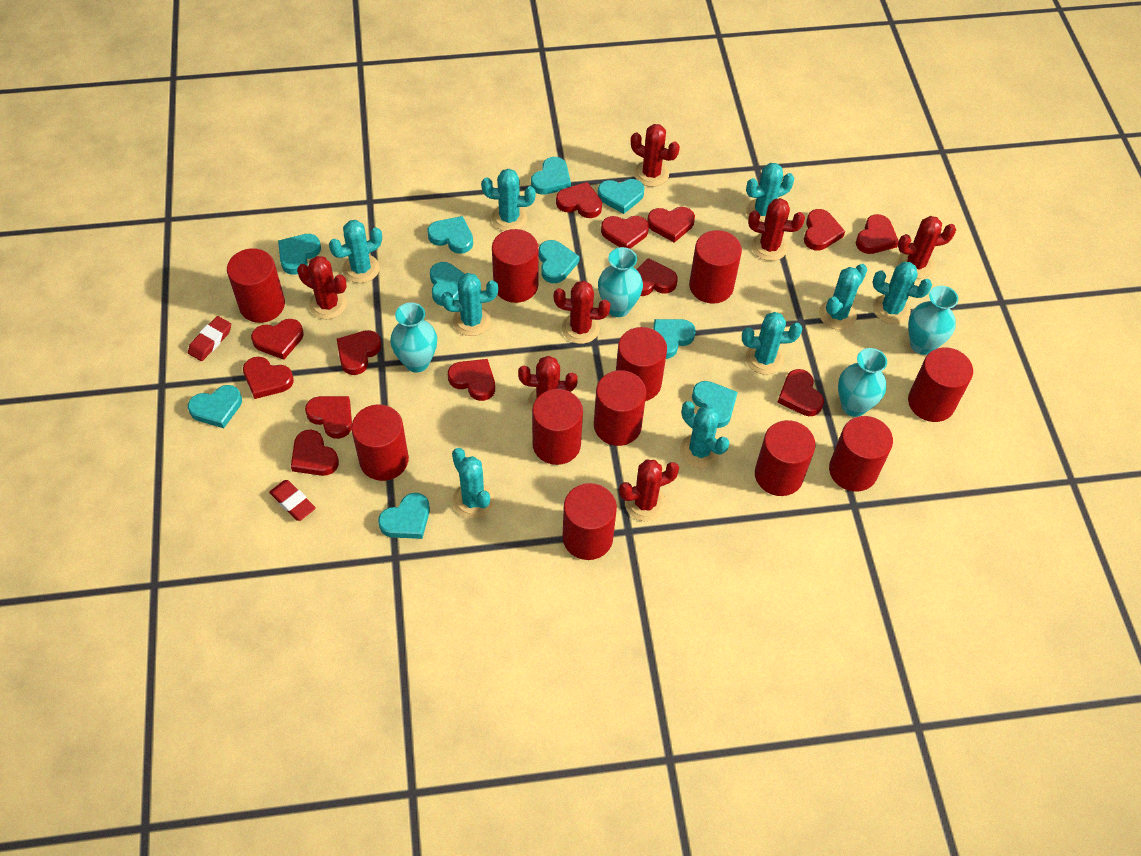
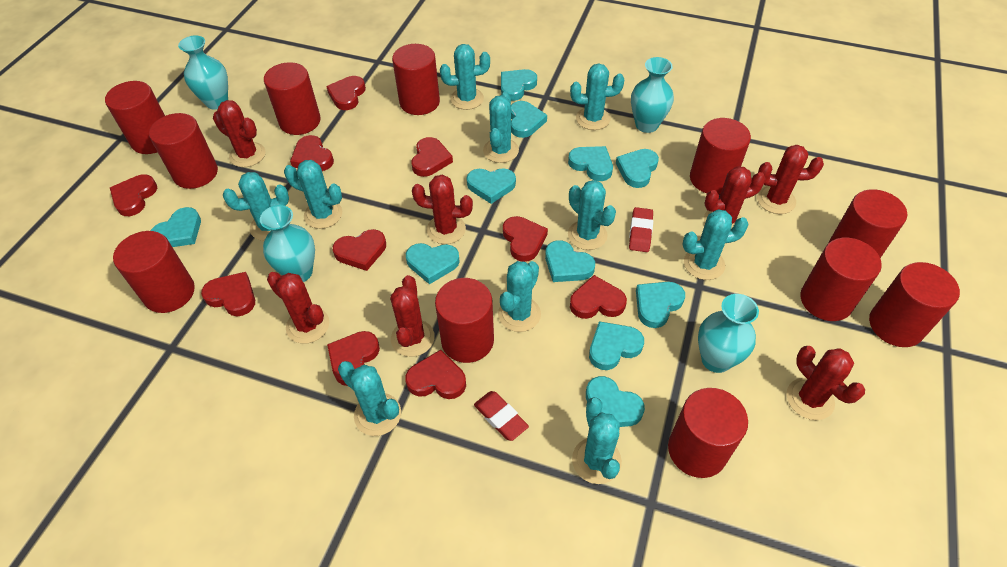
red heart: 13 -> 10
turquoise cactus: 9 -> 10
turquoise heart: 10 -> 11

